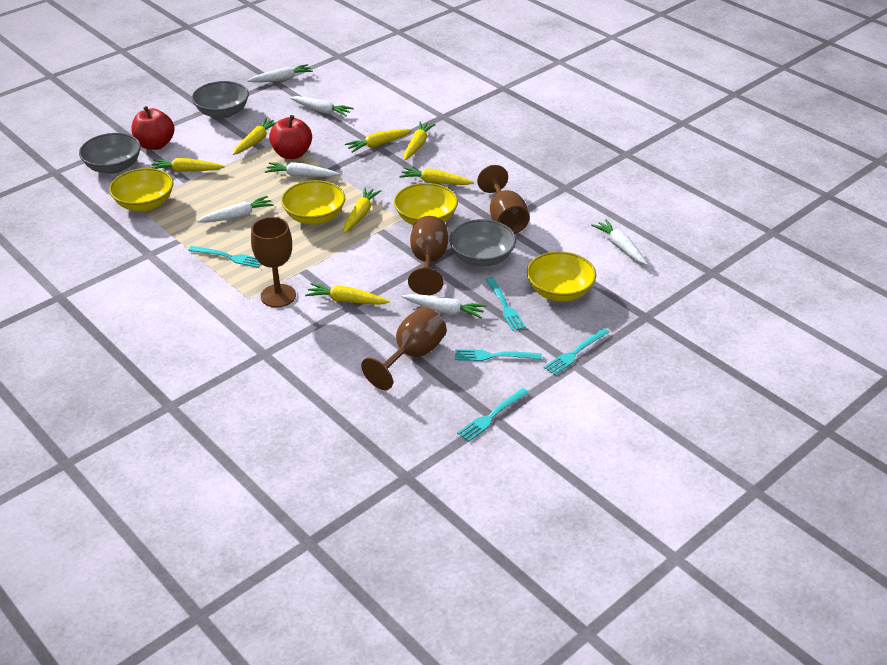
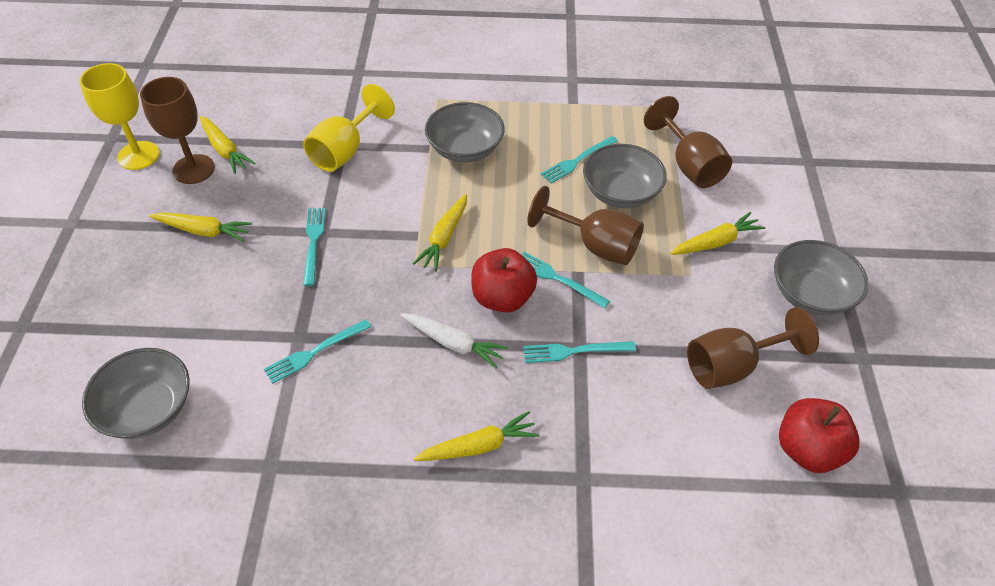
grey bowl: 3 -> 4
white carrot: 6 -> 1
yellow bowl: 4 -> 0
yellow carrot: 7 -> 5
yellow goblet: 0 -> 2

